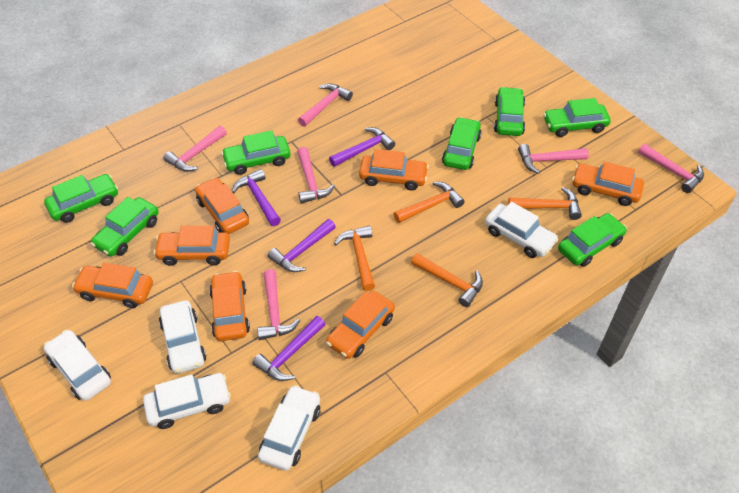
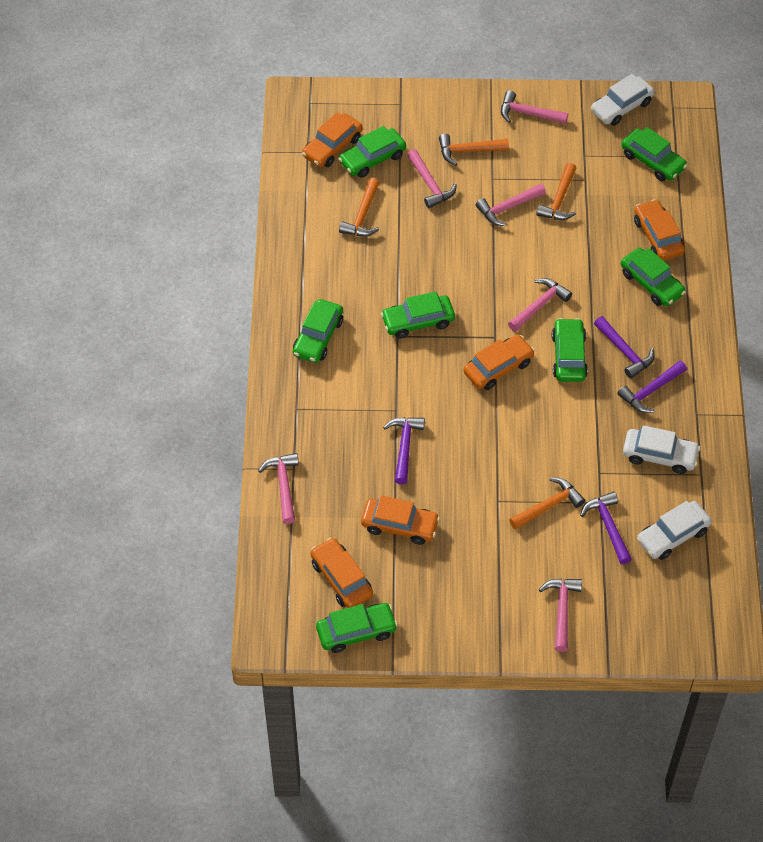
orange car: 7 -> 5
white car: 5 -> 3

